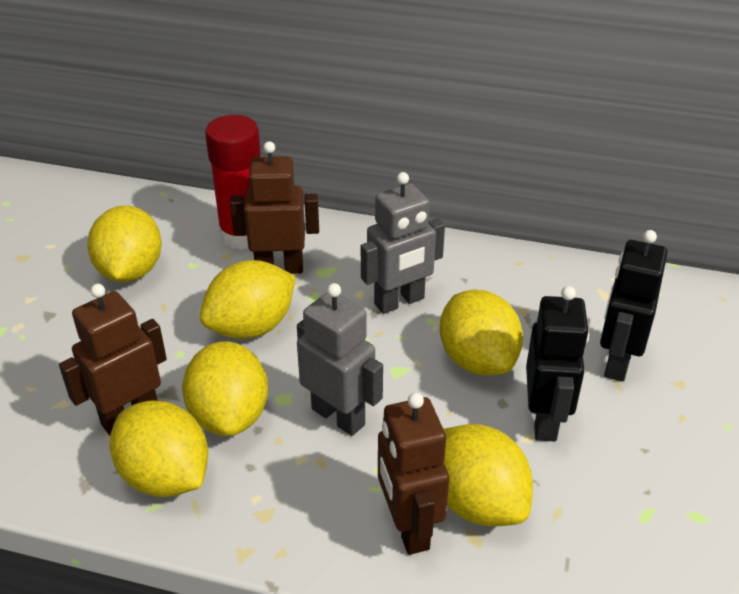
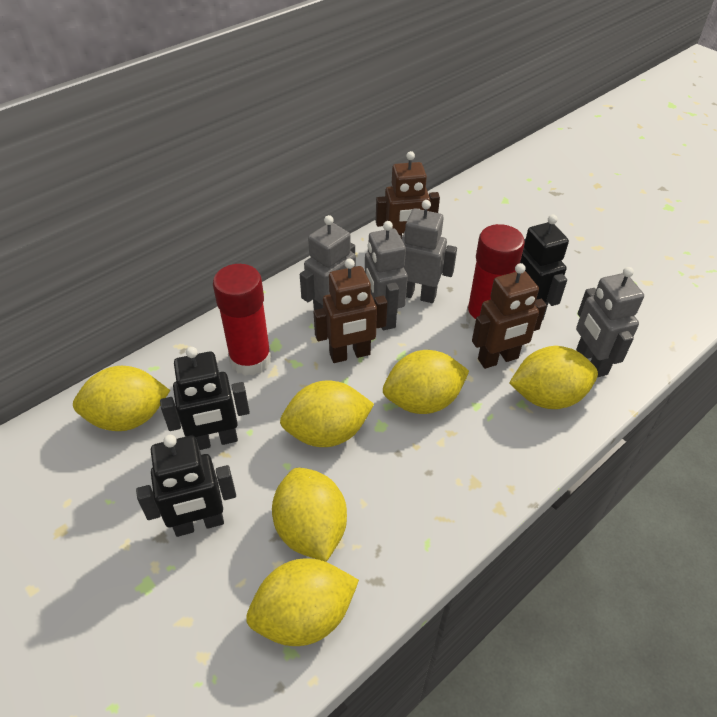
black robot: 2 -> 3
grey robot: 2 -> 4
red glue stick: 1 -> 2

